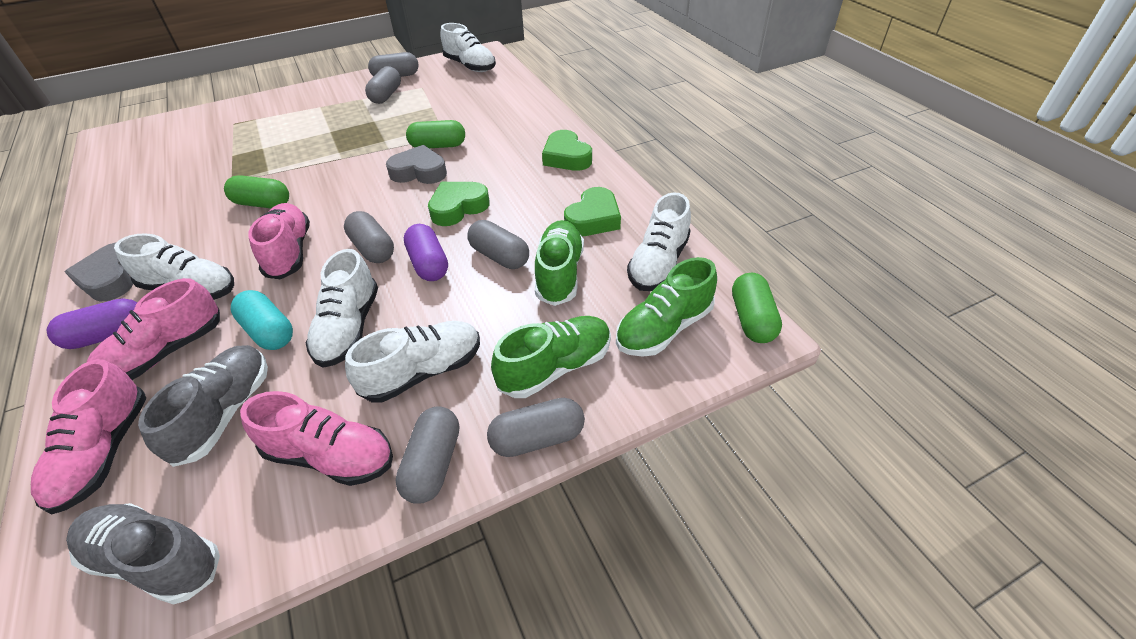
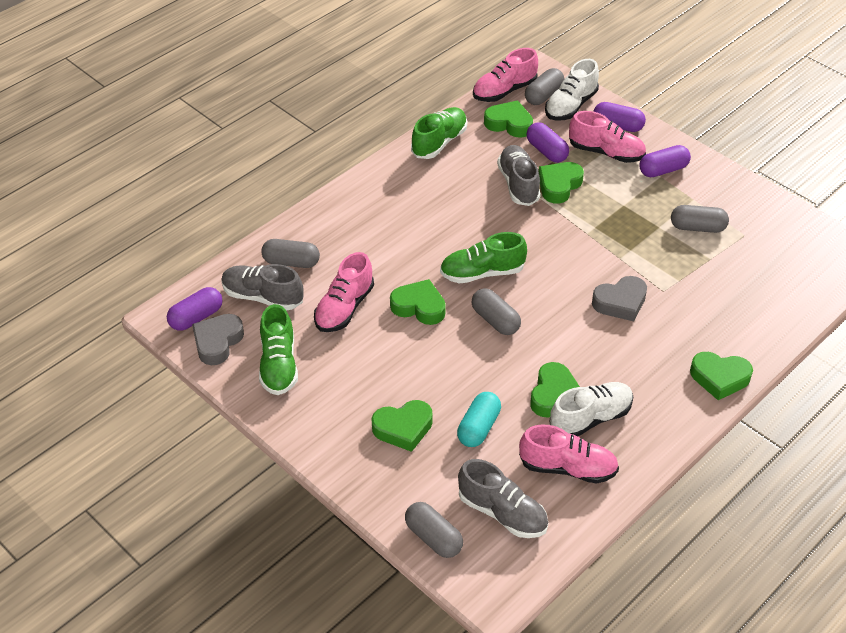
green capsule: 3 -> 0
green heart: 3 -> 6
grey capsule: 6 -> 5
grey shoe: 2 -> 3
purple capsule: 2 -> 4
white shoe: 5 -> 2

